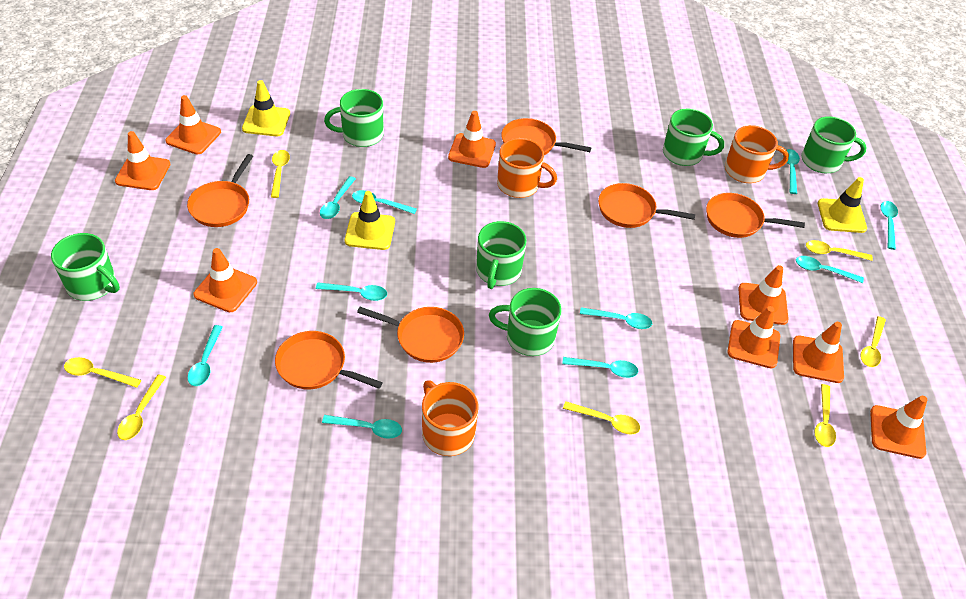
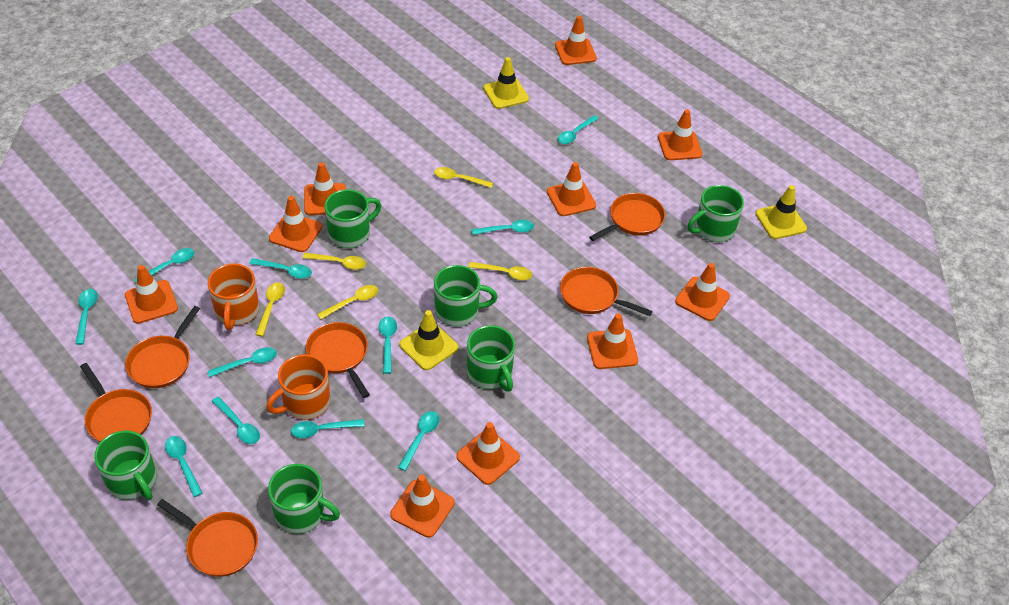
orange mug: 3 -> 2
orange traffic cone: 8 -> 10
turquoise spoon: 10 -> 11
yellow spoon: 7 -> 5

